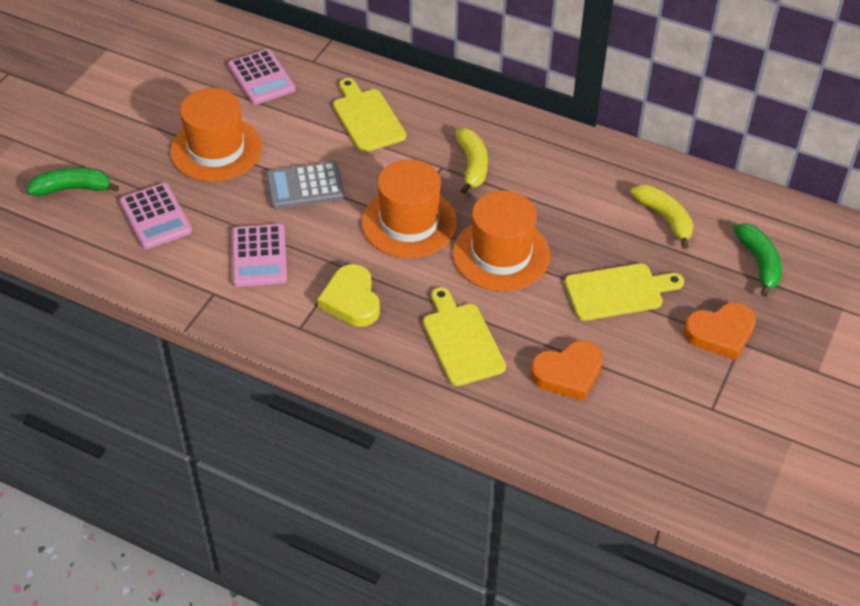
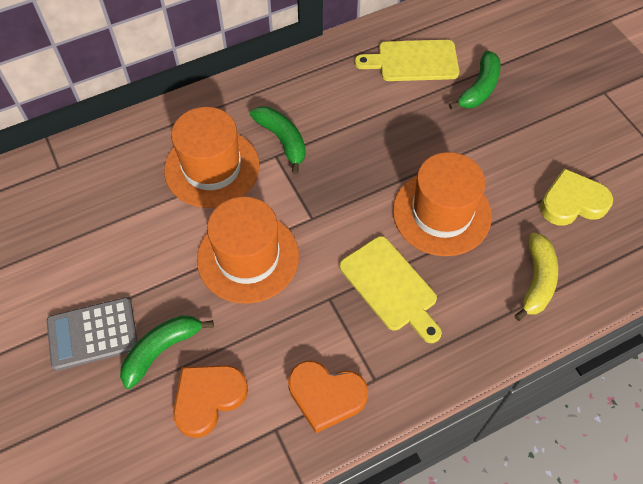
green banana: 2 -> 3
pink calculator: 3 -> 0
yellow banana: 2 -> 1
yellow cutting board: 3 -> 2

